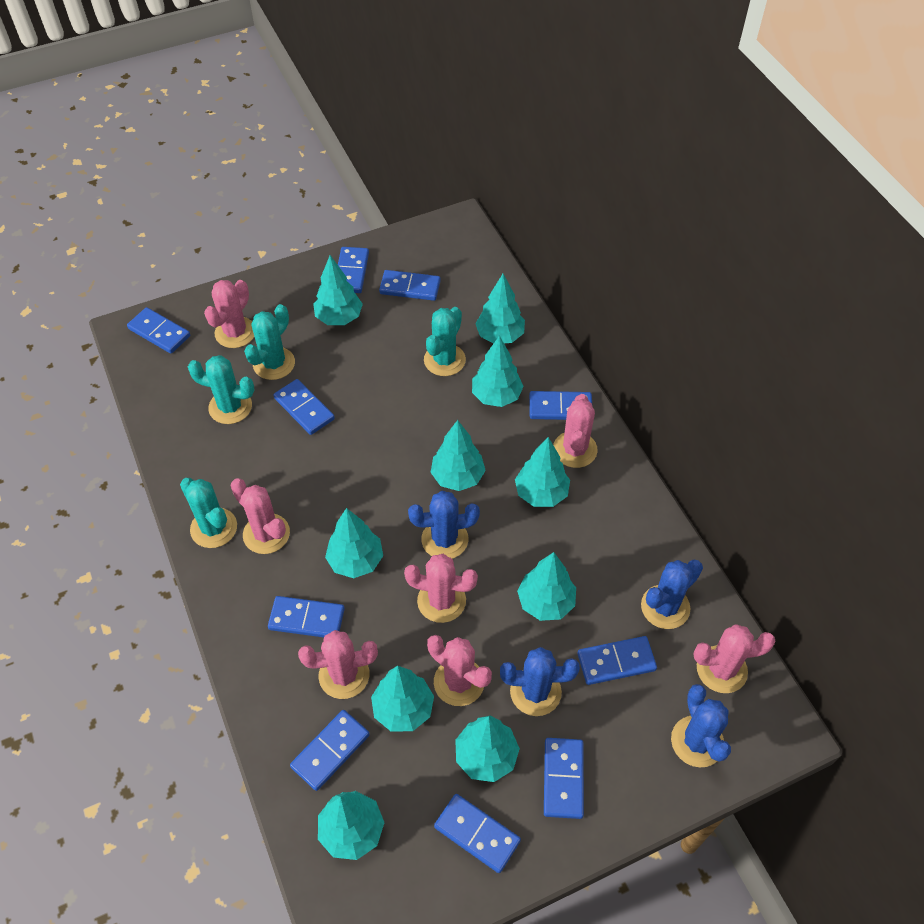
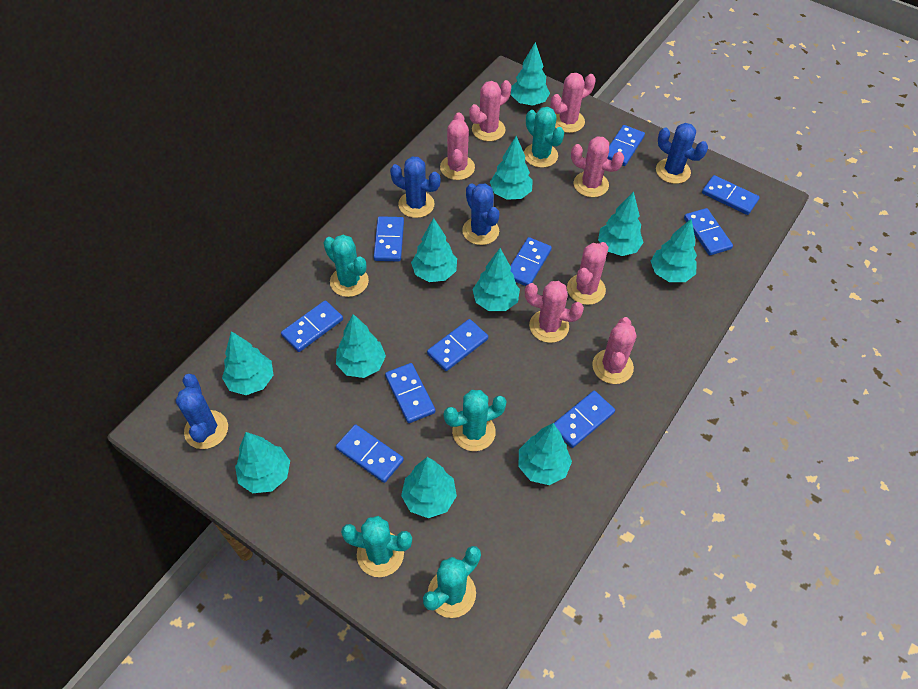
turquoise cactus: 4 -> 5
turquoise tree: 10 -> 11

